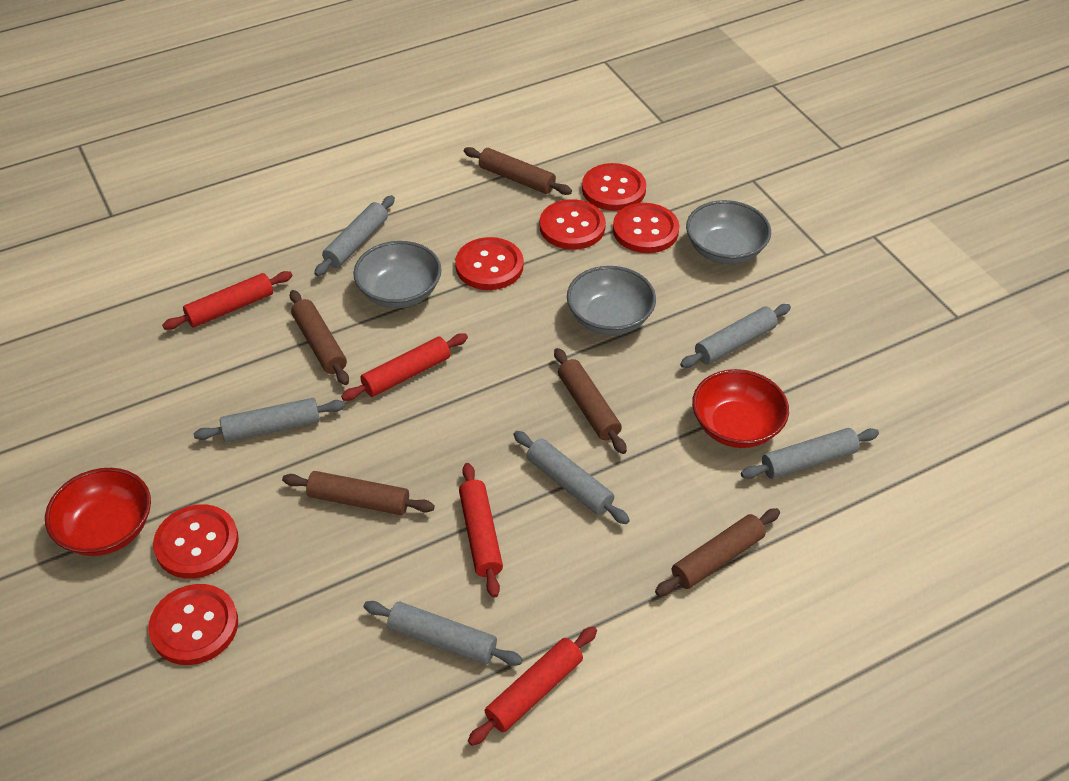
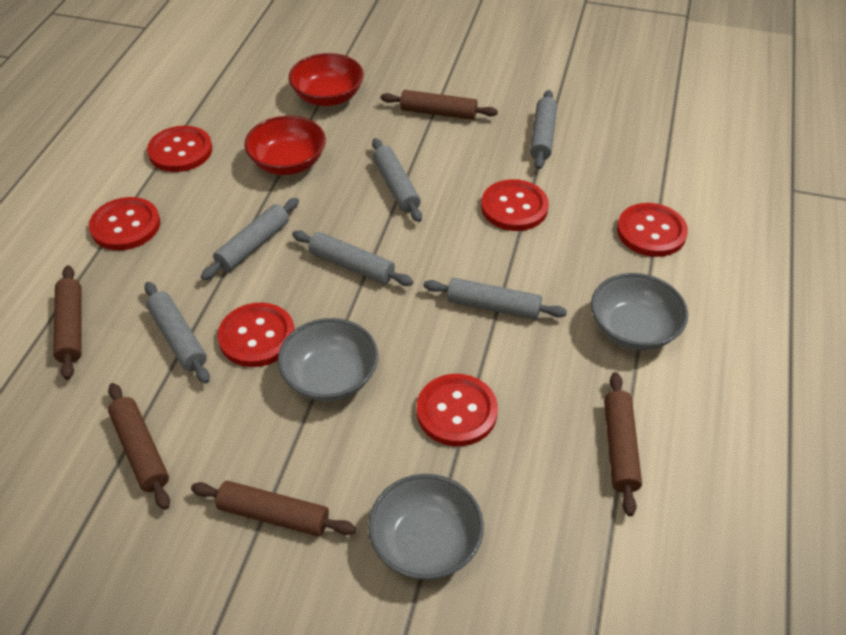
red rolling pin: 4 -> 0

